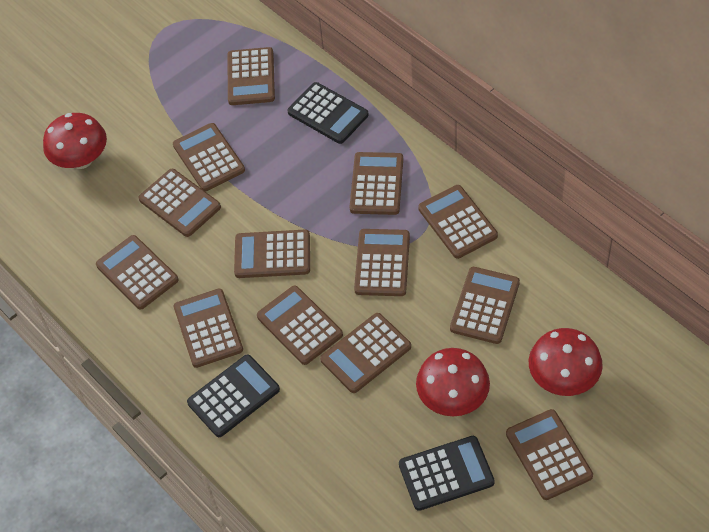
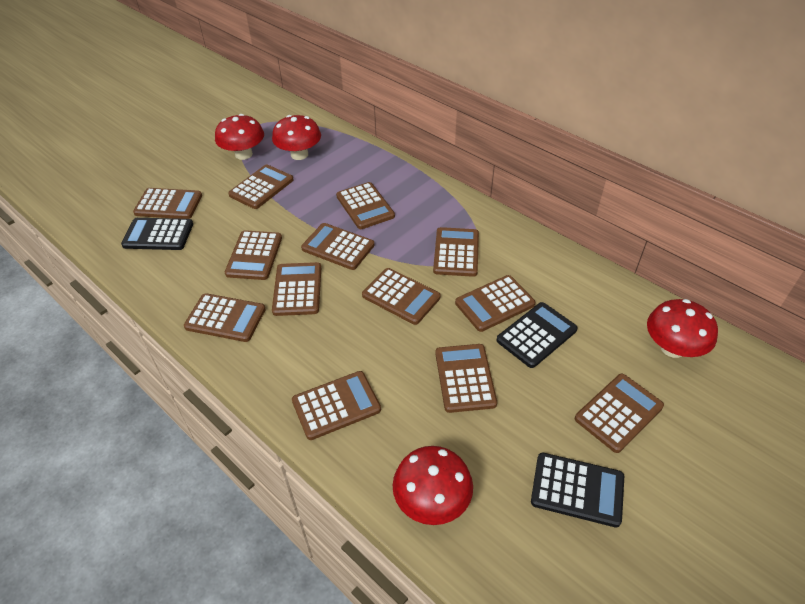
red mushroom: 3 -> 4

